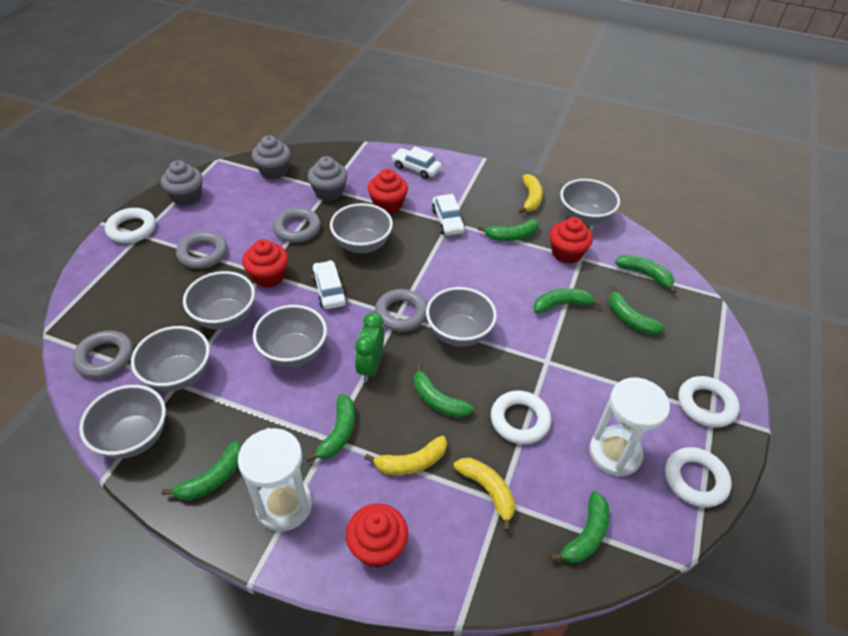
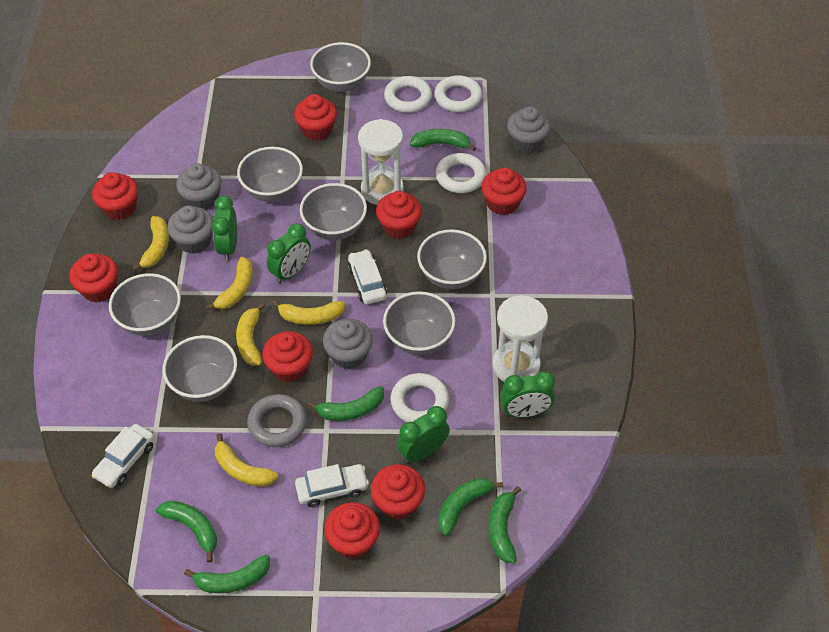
green banana: 8 -> 6
green clock: 1 -> 4
grey cupcake: 3 -> 4
grey ring: 4 -> 1
red cupcake: 4 -> 8
yellow banana: 3 -> 5

